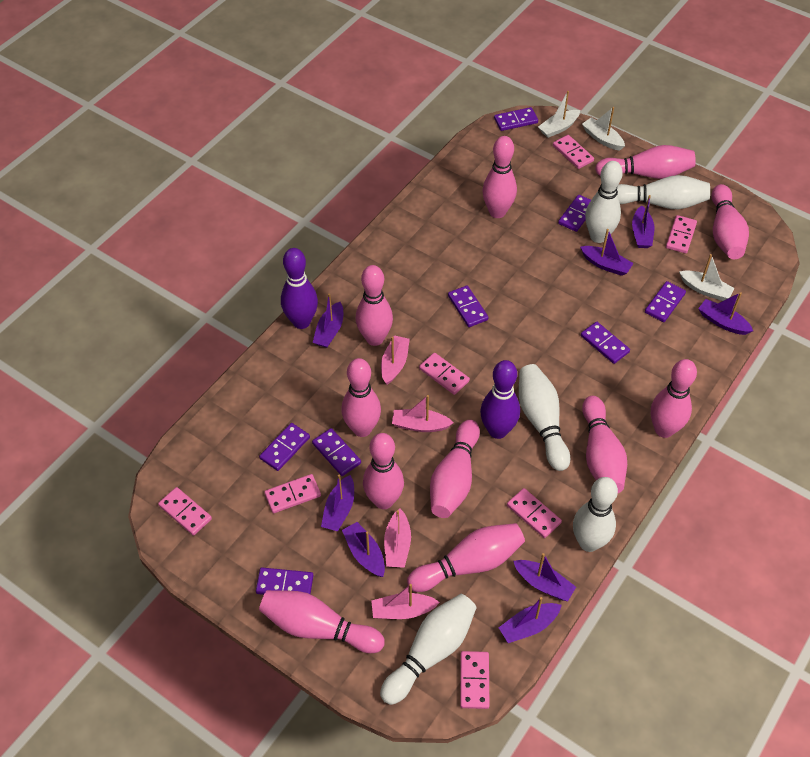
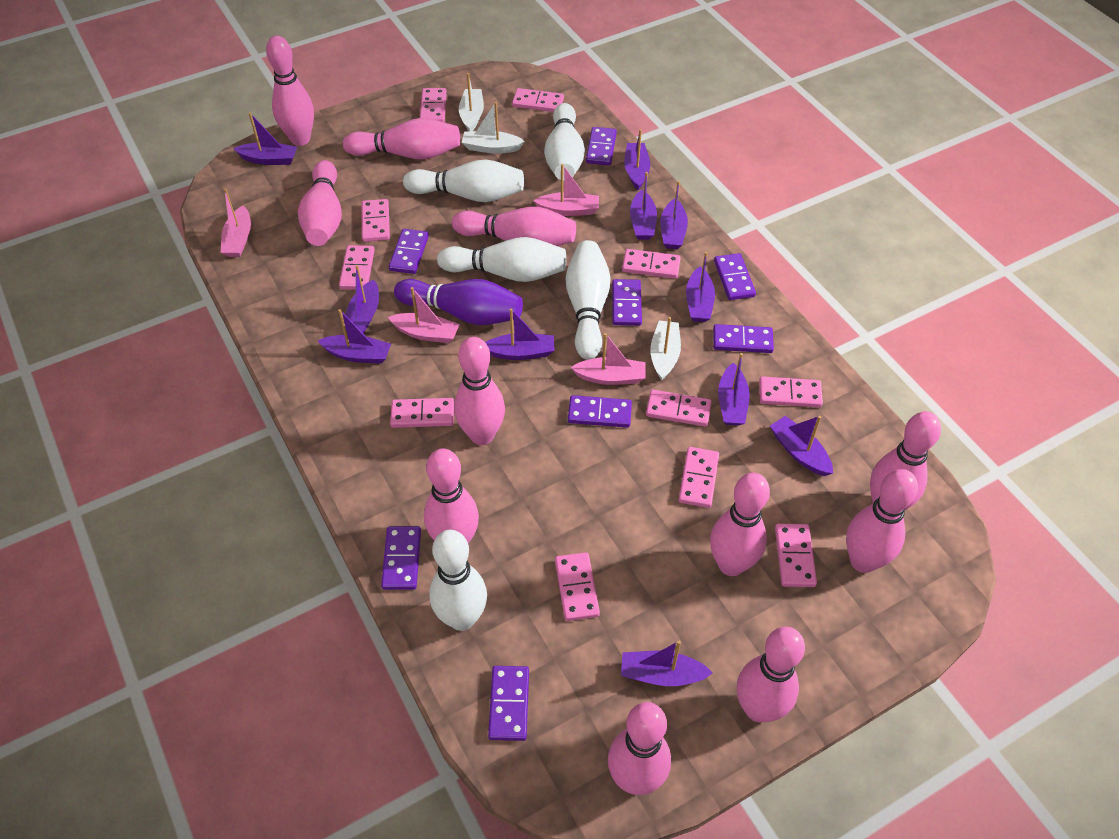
pink domino: 7 -> 11
purple boat: 8 -> 11
purple bowling pin: 2 -> 1

